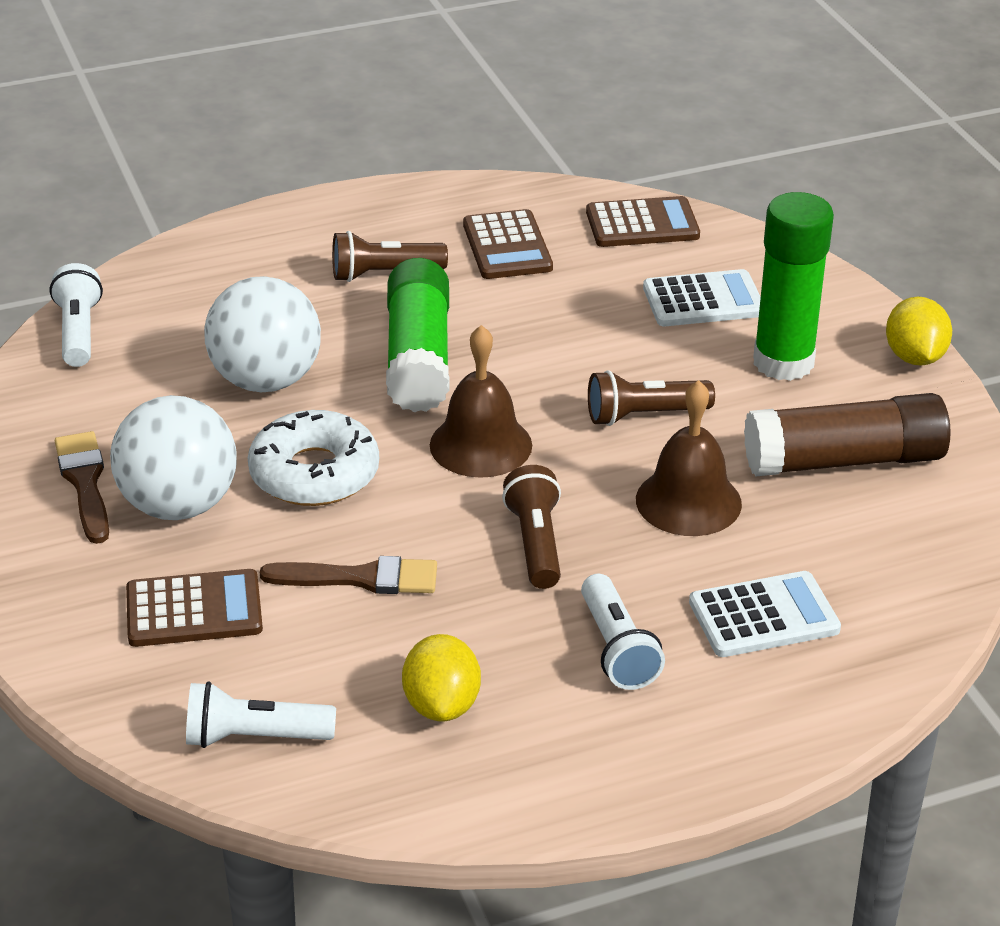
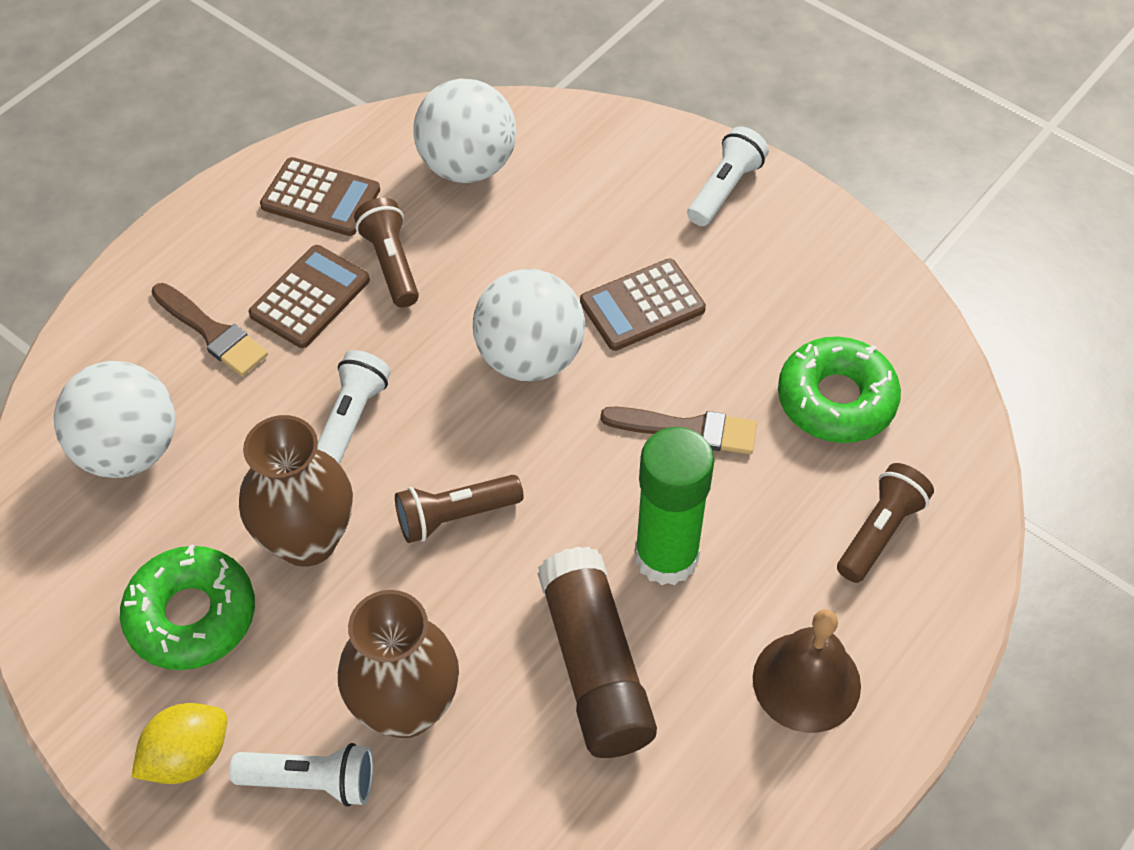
brown bell: 2 -> 1
brown vase: 0 -> 2
green donut: 0 -> 2
green glue stick: 2 -> 1
white ball: 2 -> 3
white calculator: 2 -> 0
white donut: 1 -> 0
yellow lemon: 2 -> 1

